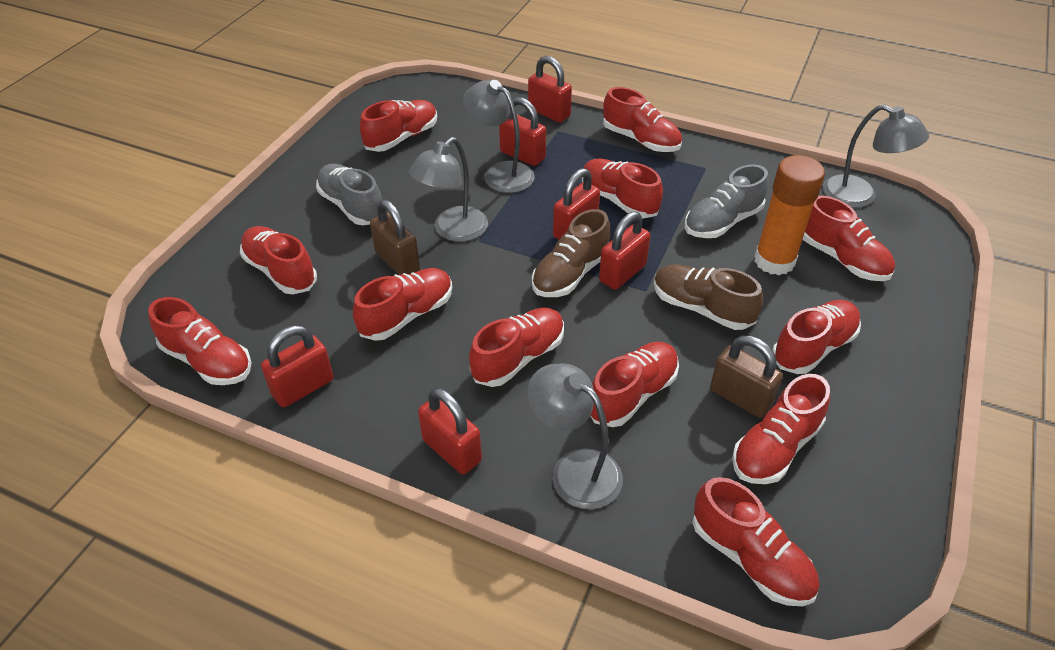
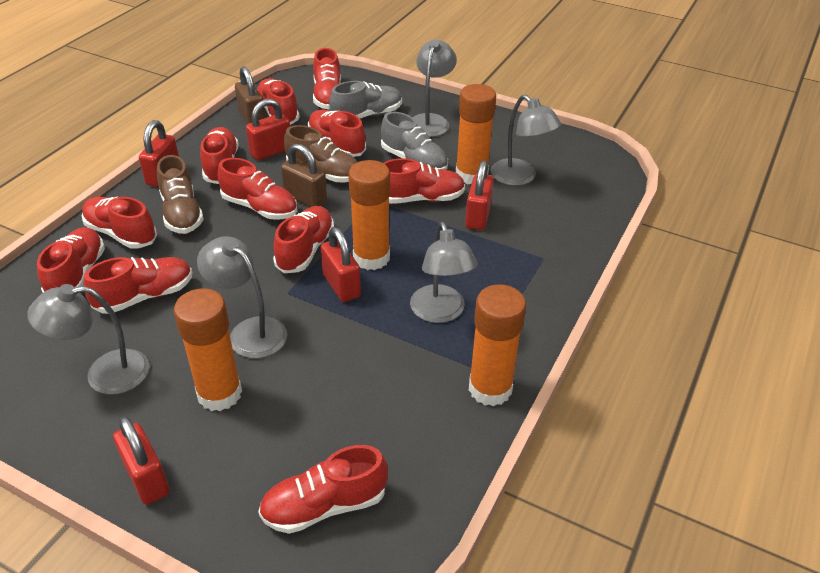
grey lamp: 4 -> 5
orange glue stick: 1 -> 4
red padlock: 6 -> 5
red shoe: 12 -> 11

